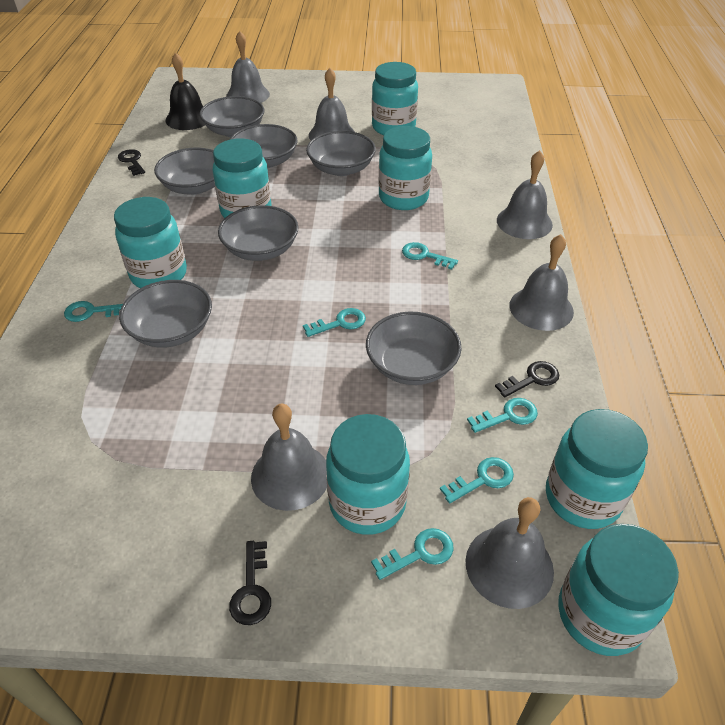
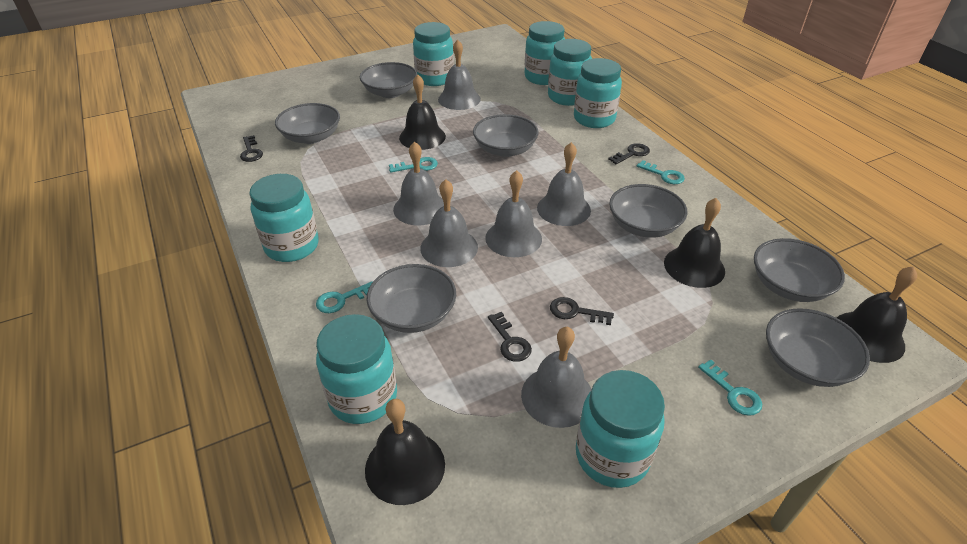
black bell: 1 -> 4
black key: 3 -> 4
turquoise key: 6 -> 4

